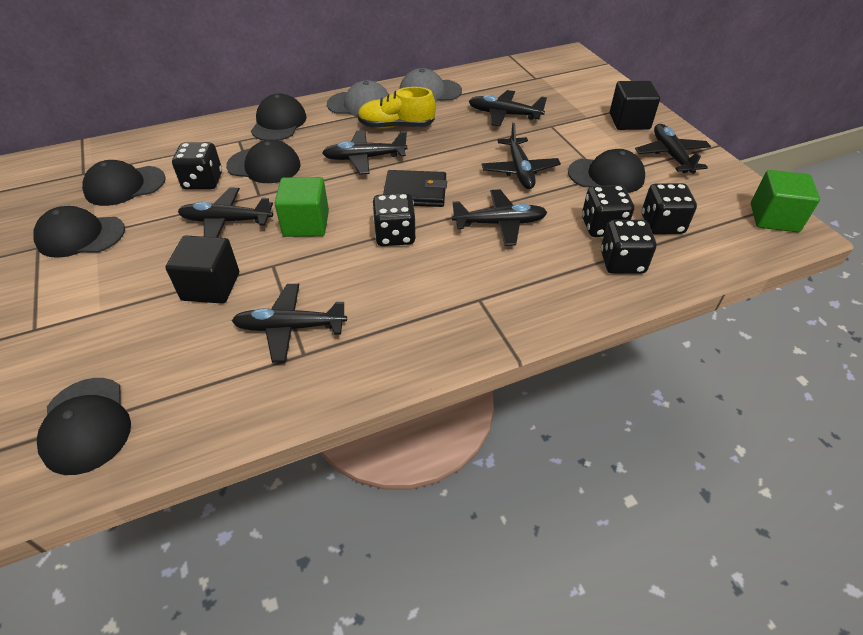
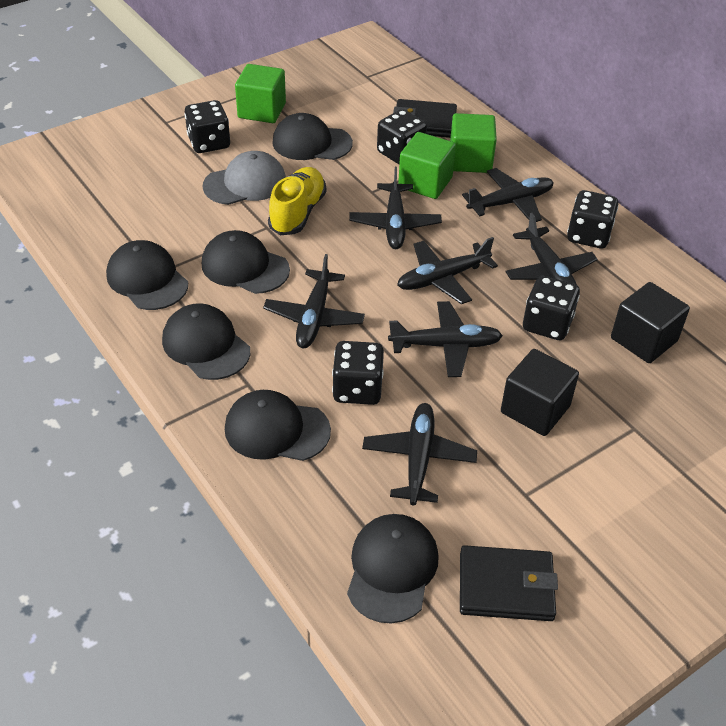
black wallet: 1 -> 2
green cube: 2 -> 3
grey cap: 2 -> 1

